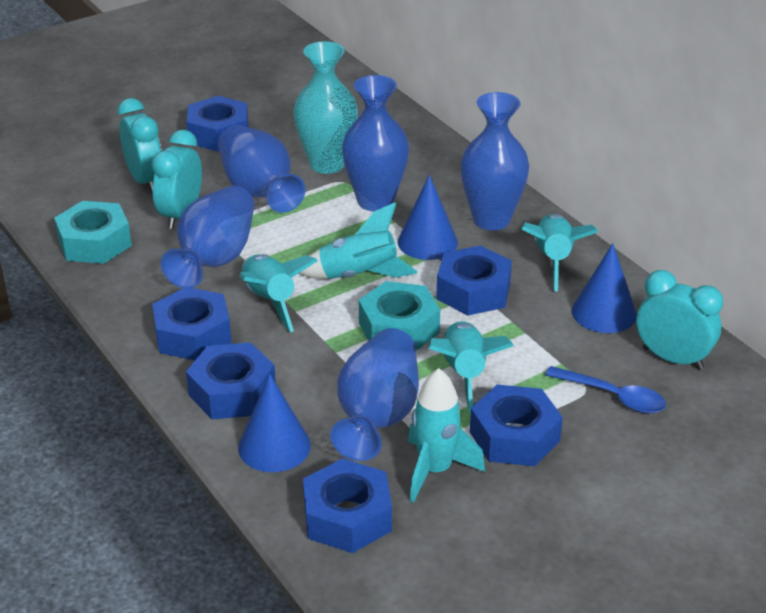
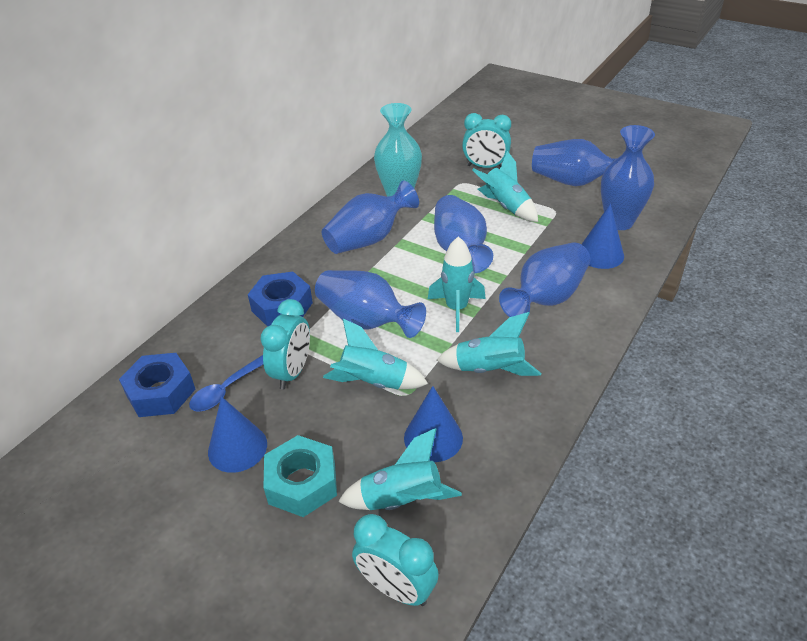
blue nut: 6 -> 2
blue vase: 5 -> 6
turquoise nut: 2 -> 1

